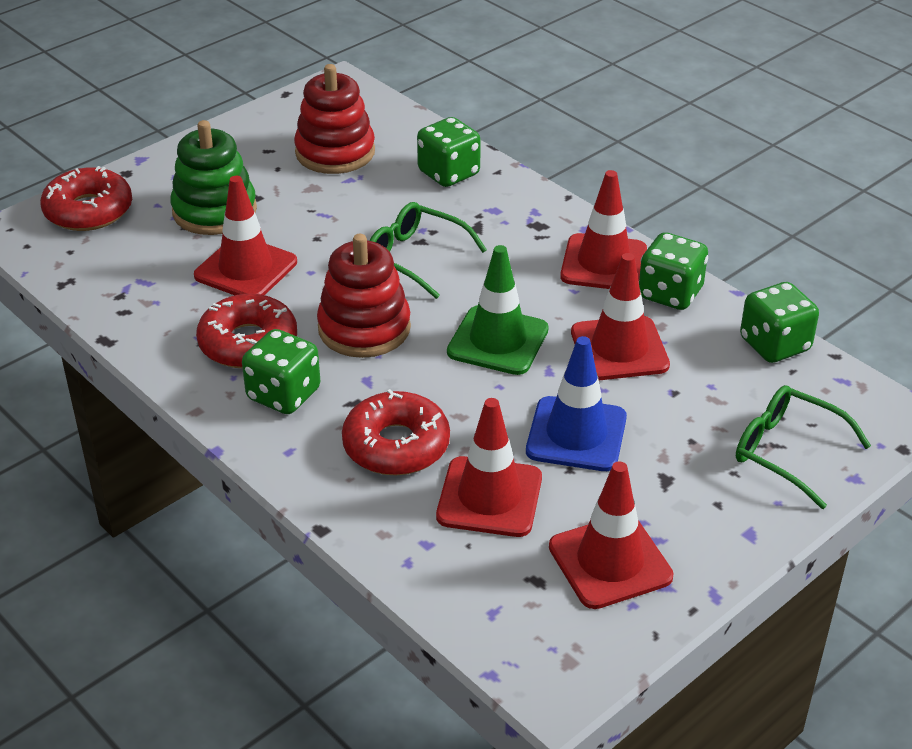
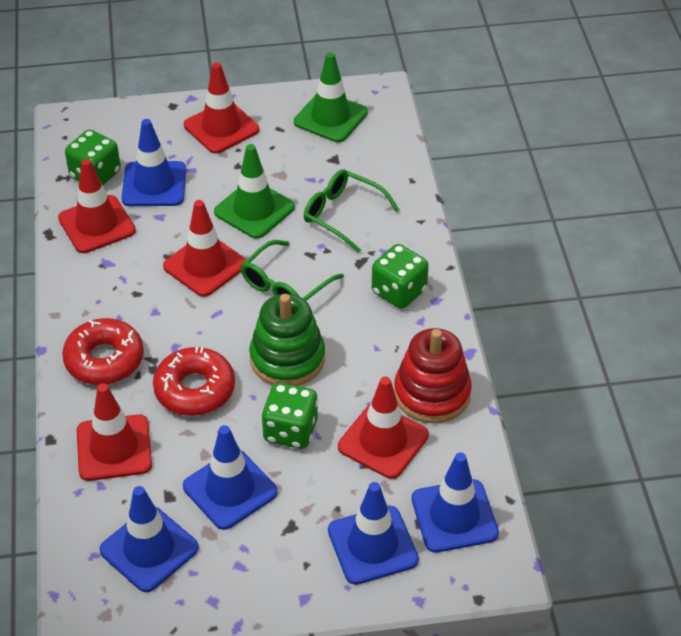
blue traffic cone: 1 -> 5
green dice: 4 -> 3
green traffic cone: 1 -> 2
red donut: 3 -> 2
red stacking toy: 2 -> 1

